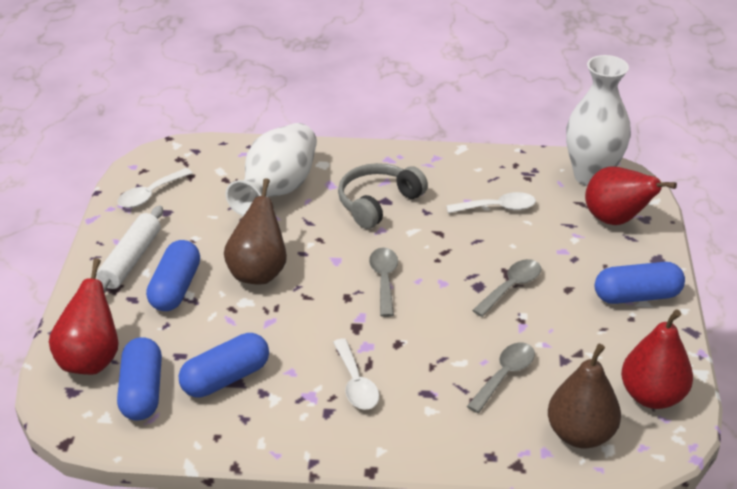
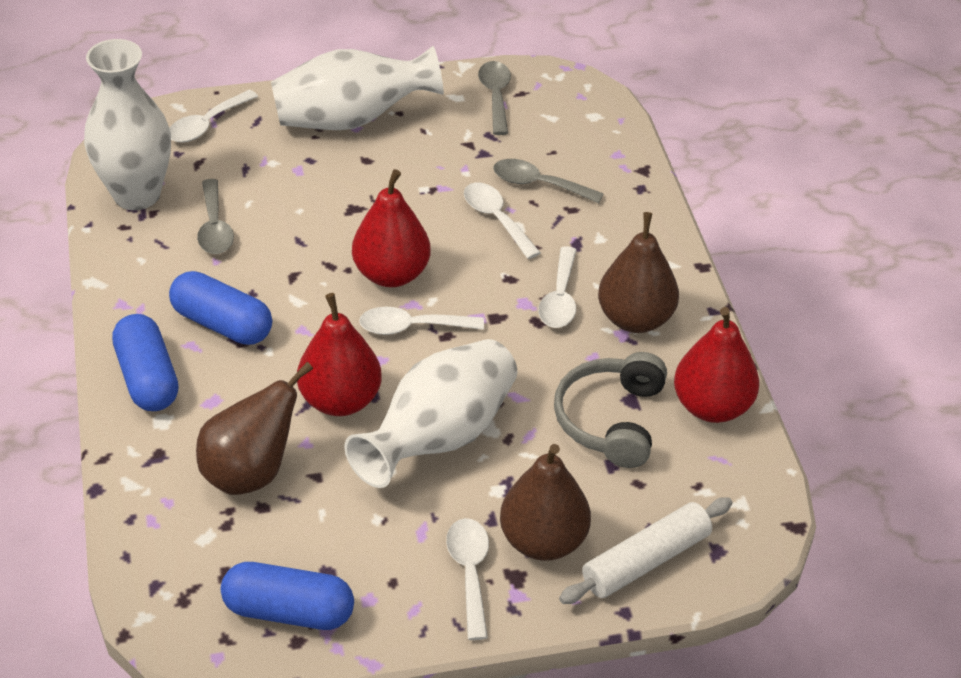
blue capsule: 4 -> 3
brown pear: 2 -> 3
white spoon: 3 -> 5
white vase: 2 -> 3

